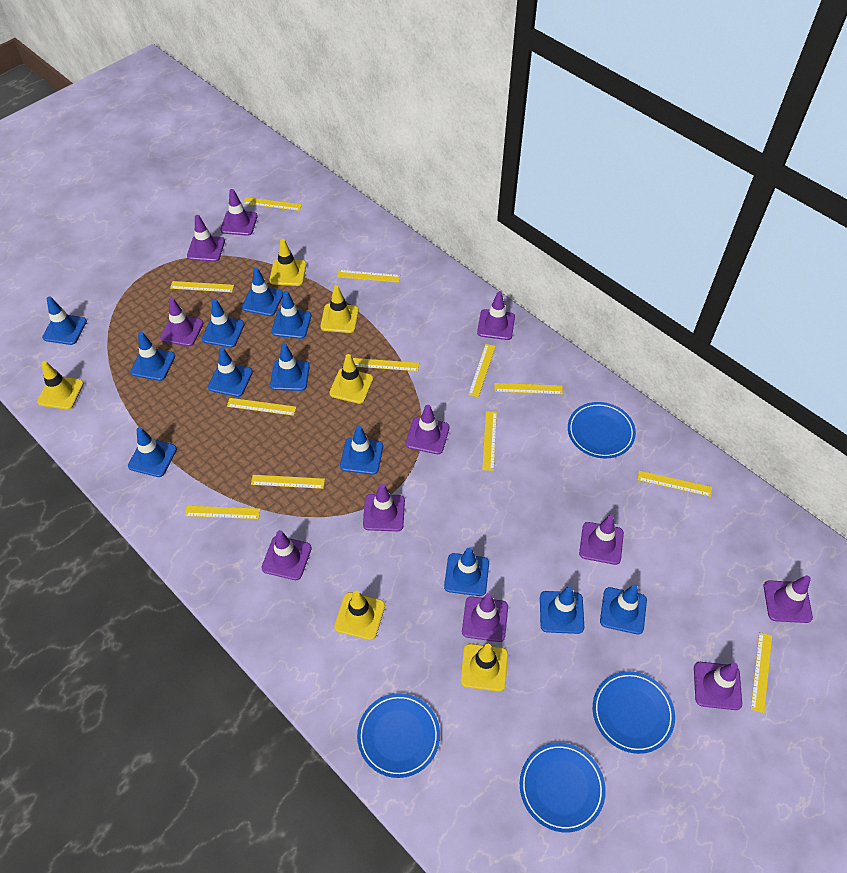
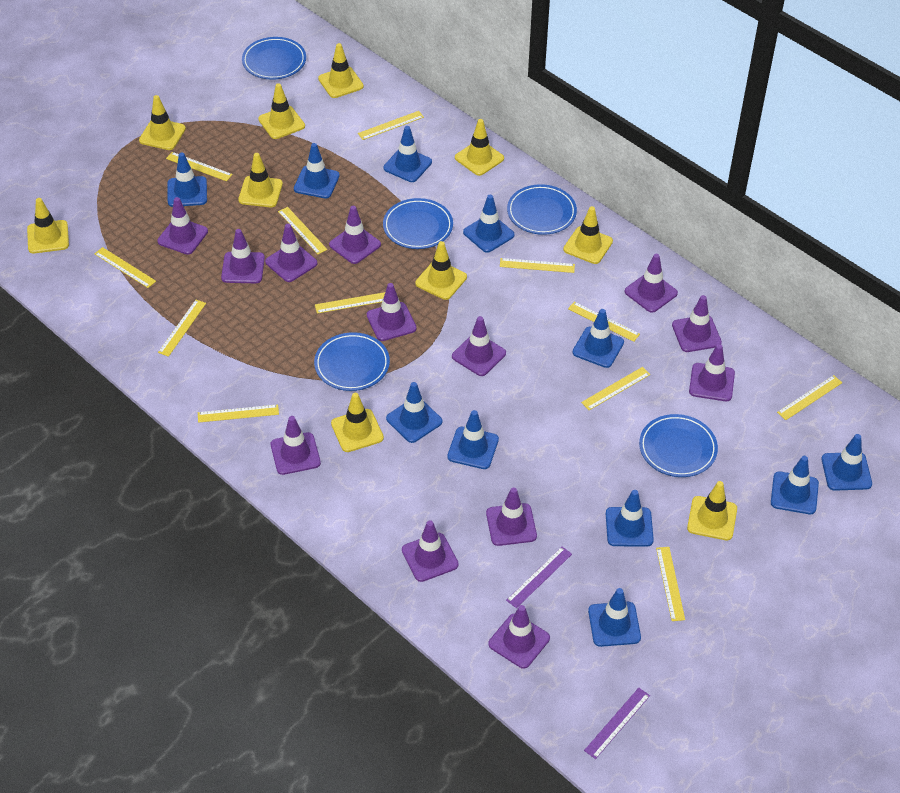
blue plate: 4 -> 5
blue traffic cone: 12 -> 11
purple ruler: 0 -> 2
purple traffic cone: 11 -> 13
yellow traffic cone: 6 -> 10

